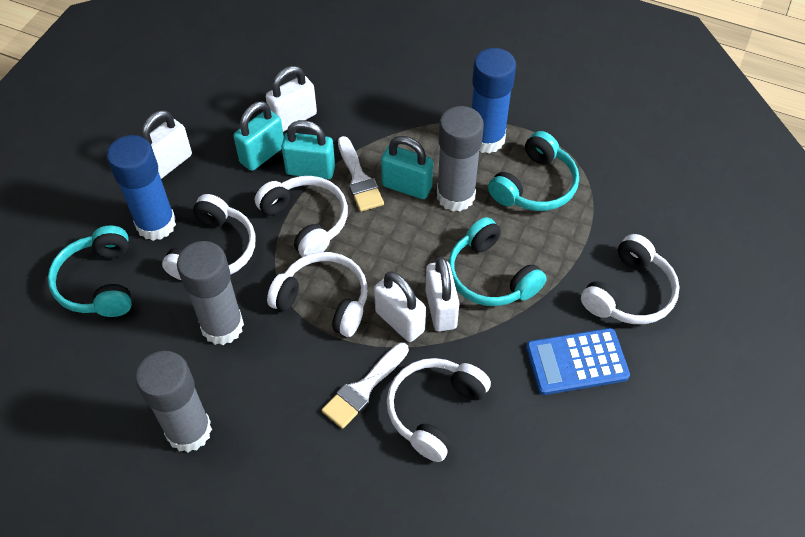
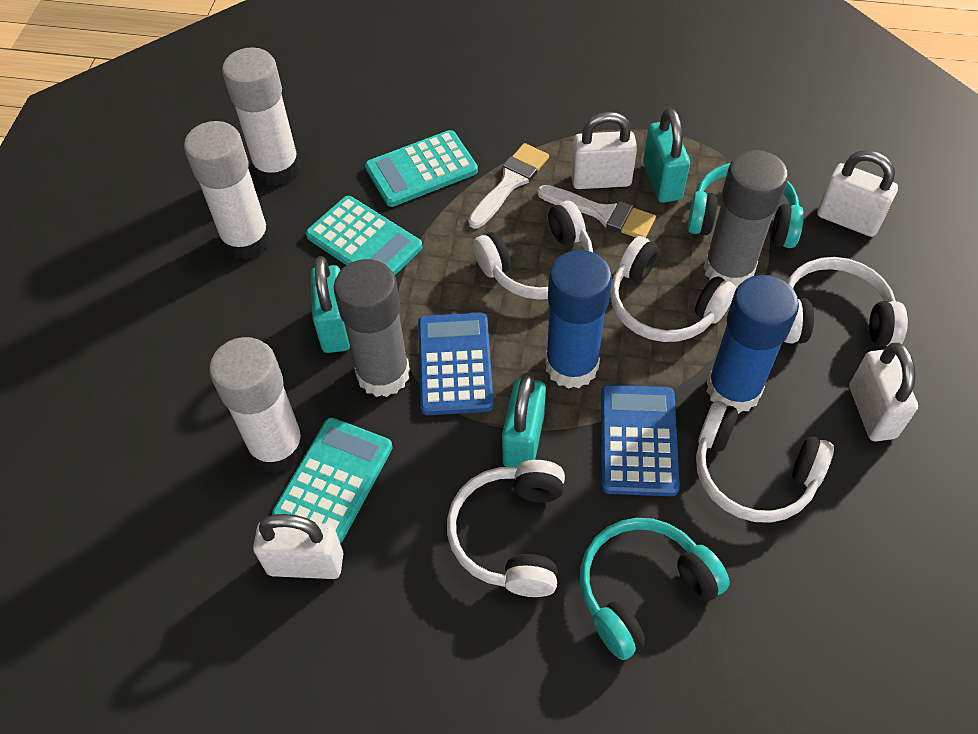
blue calculator: 1 -> 2
grey glue stick: 3 -> 2
turquoise calculator: 0 -> 3
turquoise headphones: 3 -> 2
white glue stick: 0 -> 3

